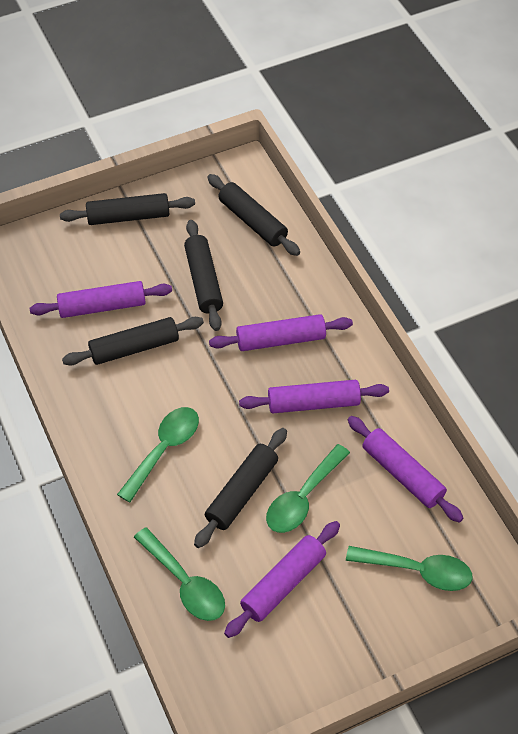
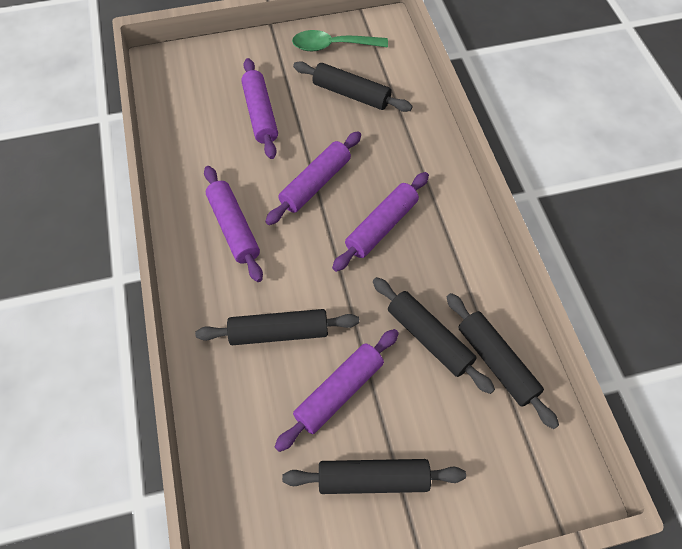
green spoon: 4 -> 1

